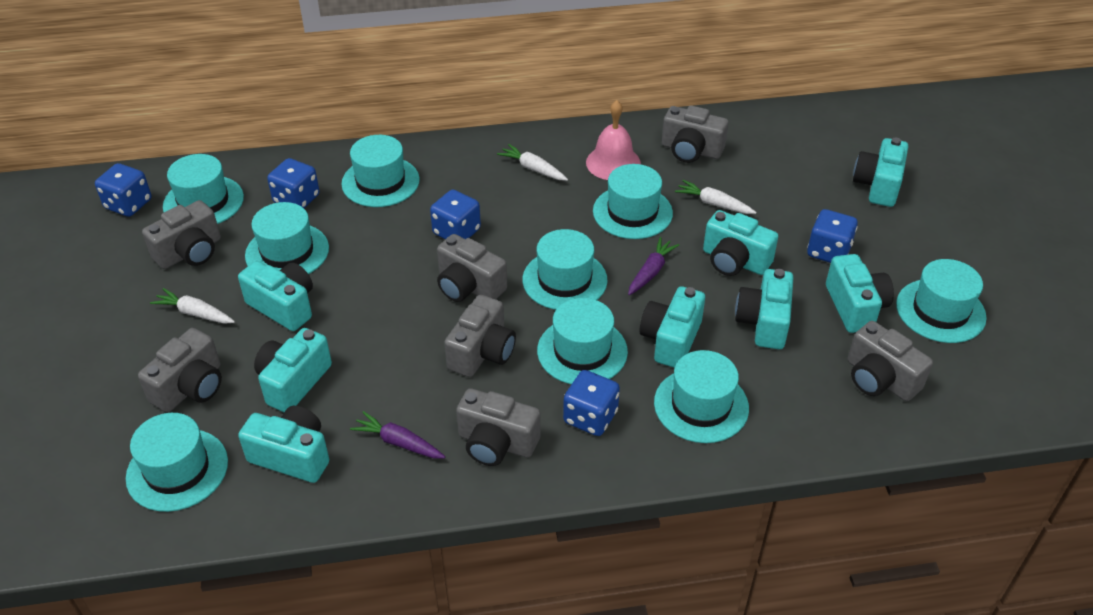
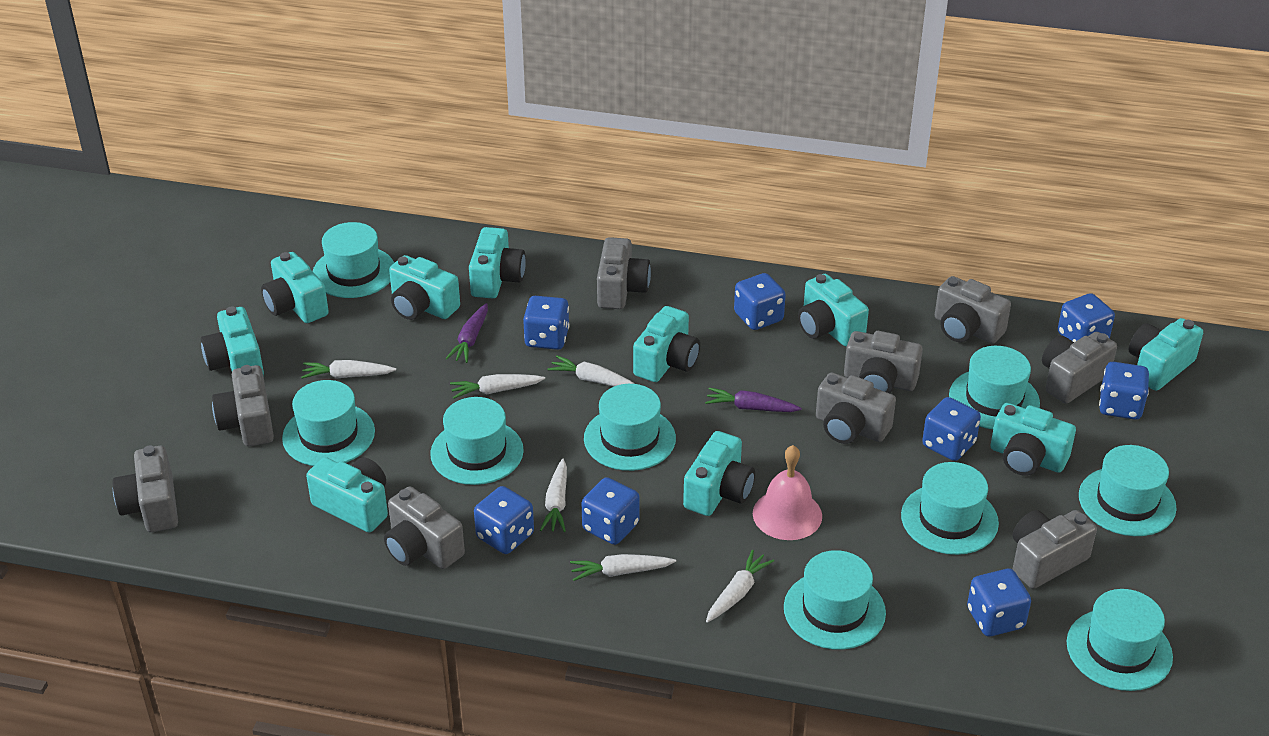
blue dice: 5 -> 8
grey camera: 7 -> 9
turquoise camera: 8 -> 10
white carrot: 3 -> 6

